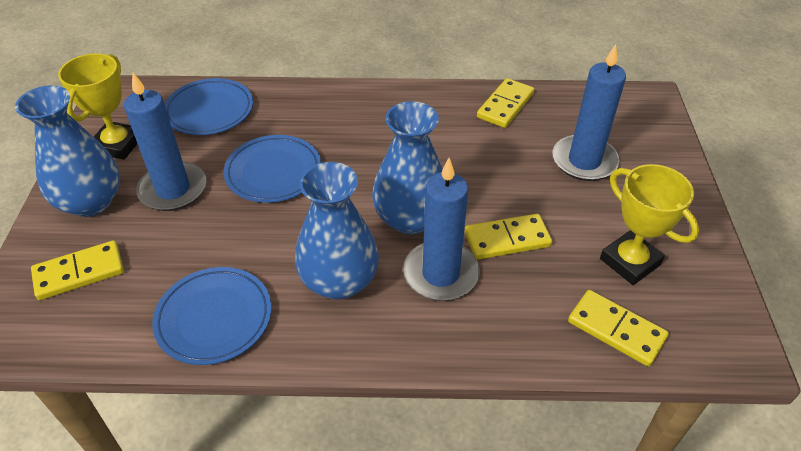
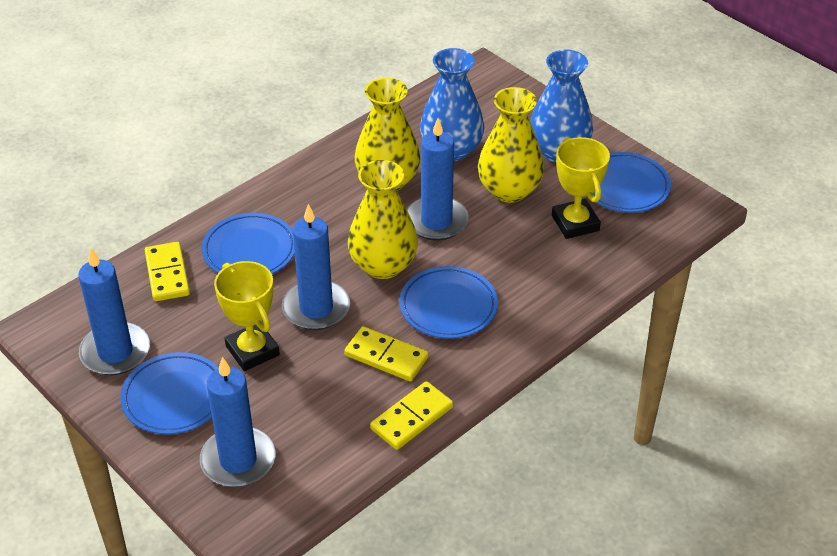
blue candle: 3 -> 4
blue plate: 3 -> 4
blue vase: 3 -> 2
yellow domino: 4 -> 3
yellow vase: 0 -> 3

